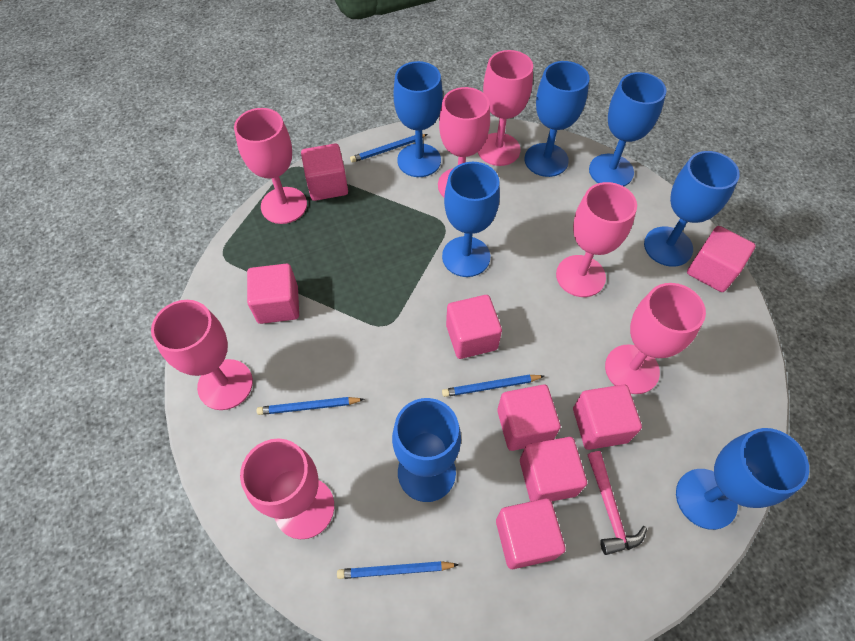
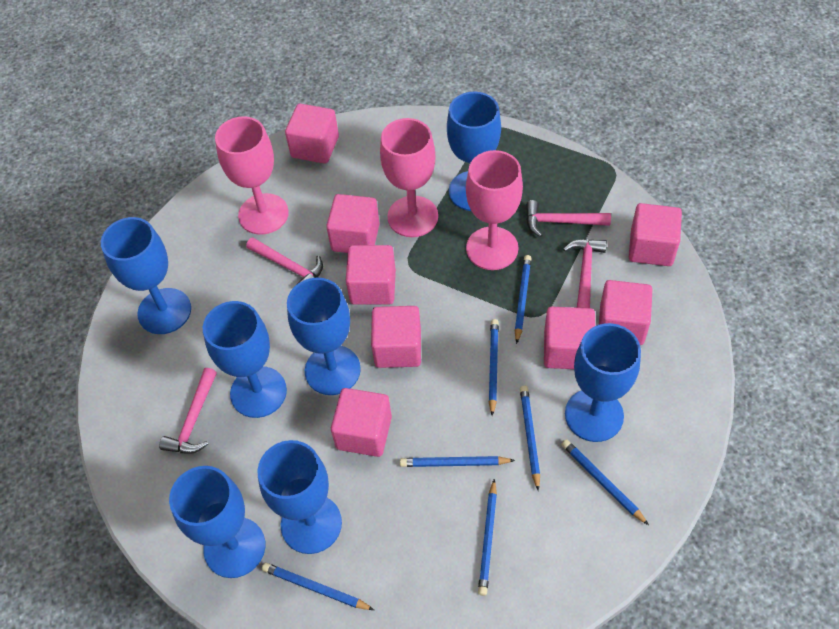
blue pencil: 4 -> 7
pink goblet: 7 -> 3
pink hammer: 1 -> 4

